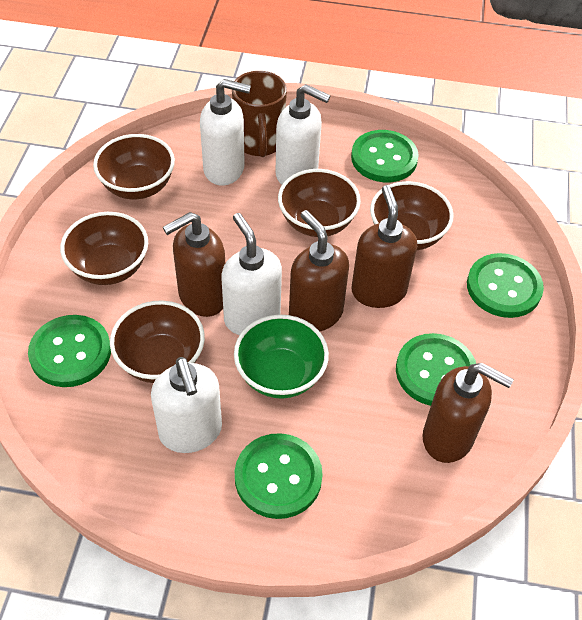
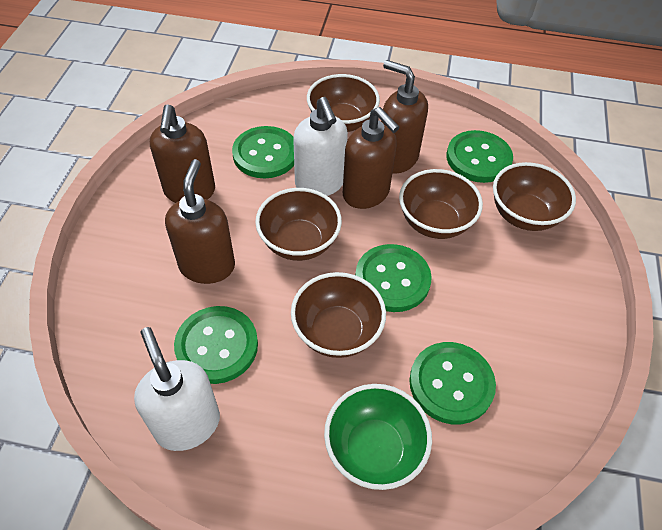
brown mug: 1 -> 0
white soap dispenser: 4 -> 2

